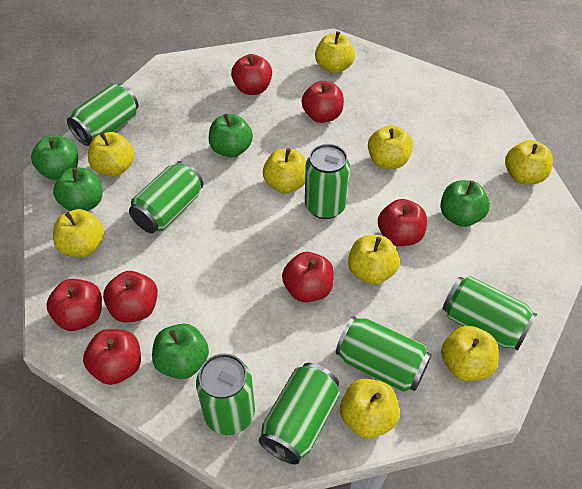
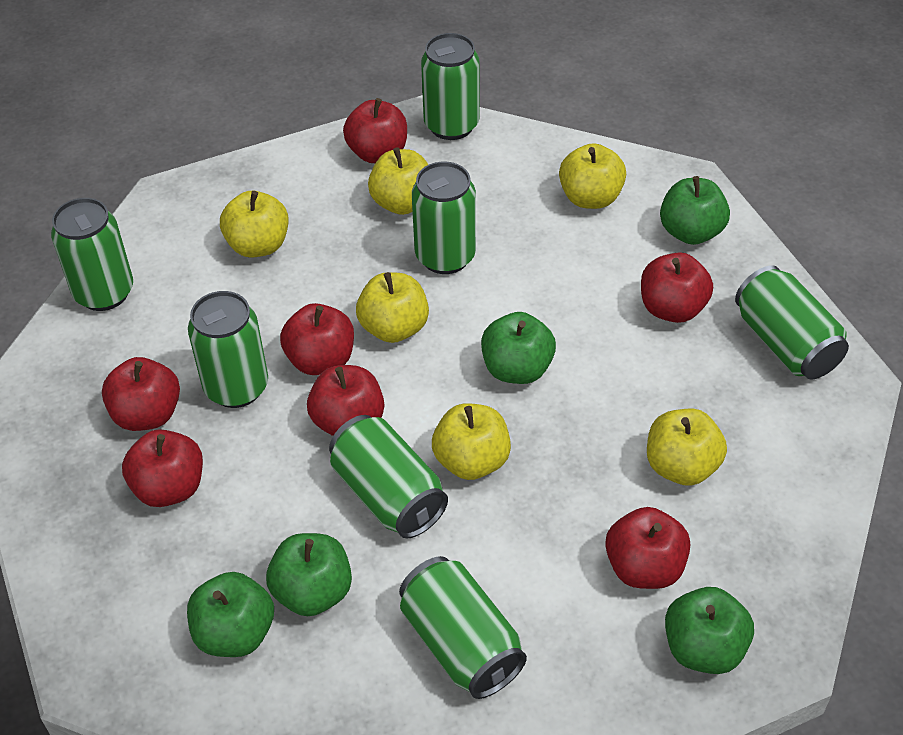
yellow apple: 9 -> 6

